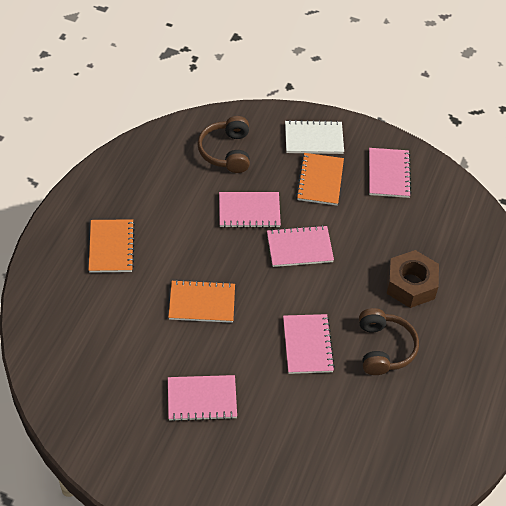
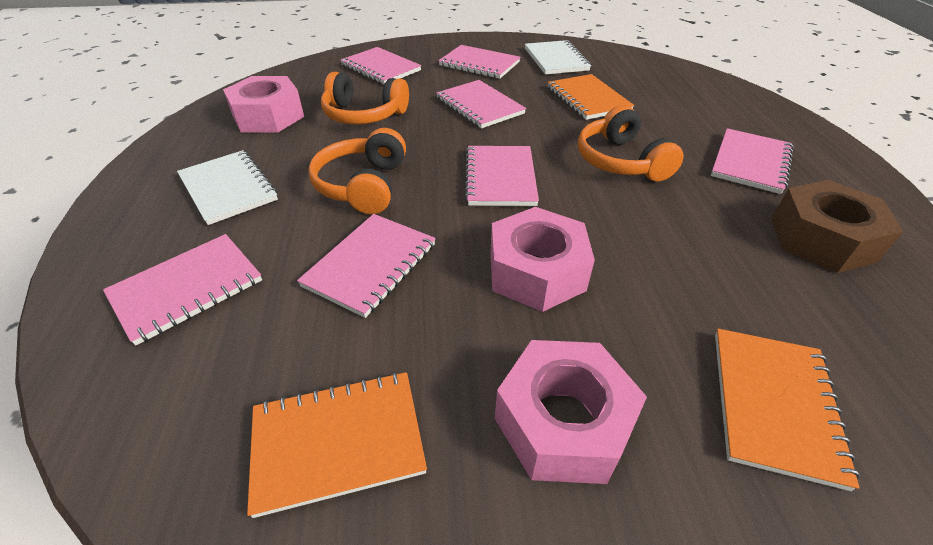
brown headphones: 2 -> 0
orange headphones: 0 -> 3
pink notebook: 5 -> 7
pink nut: 0 -> 3
white notebook: 1 -> 2

